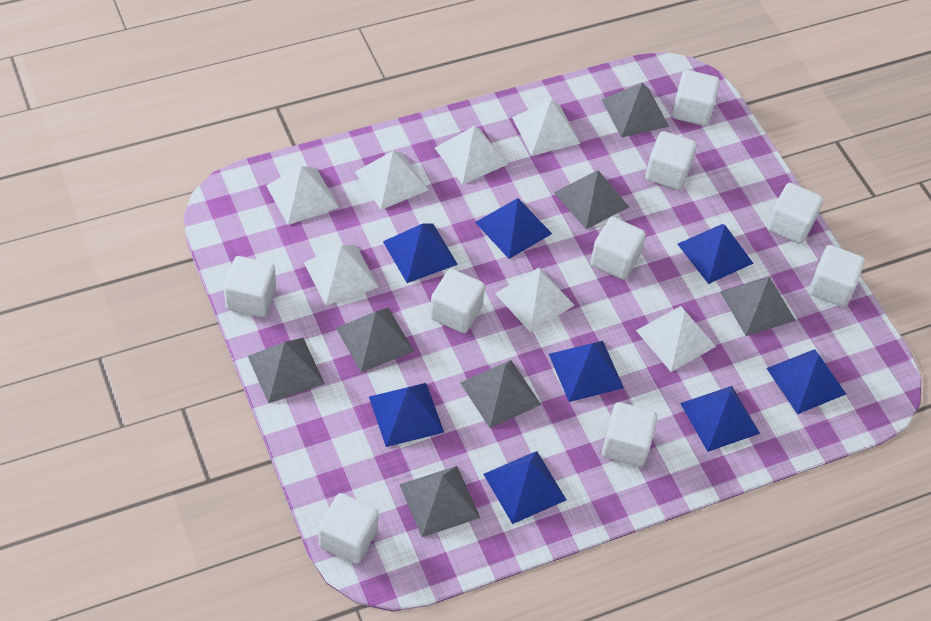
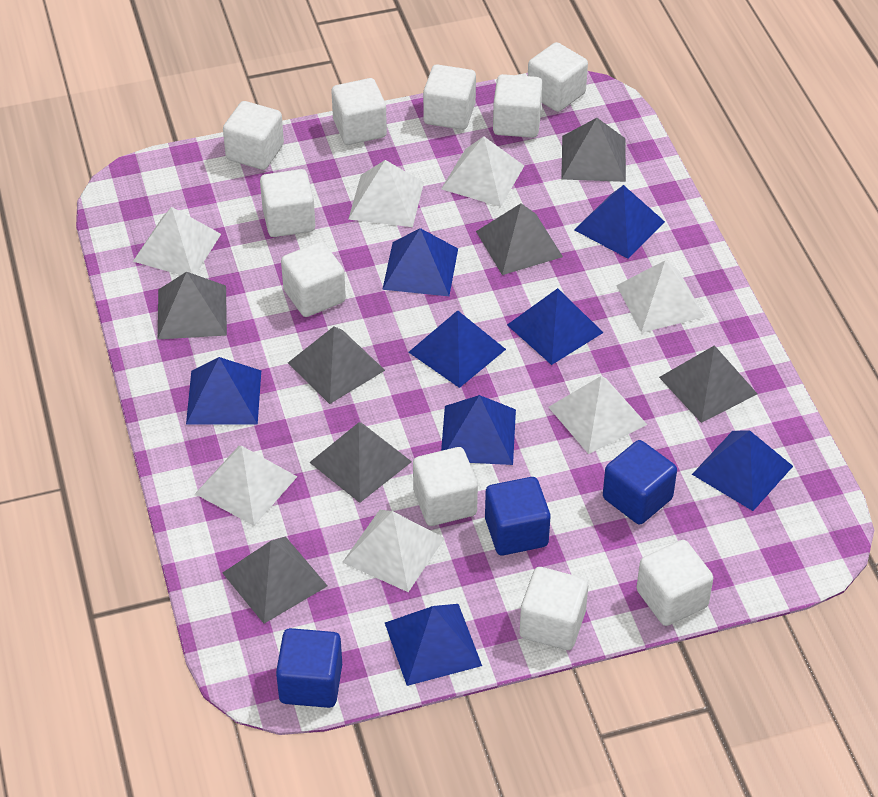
blue cube: 0 -> 3
white cube: 9 -> 10

